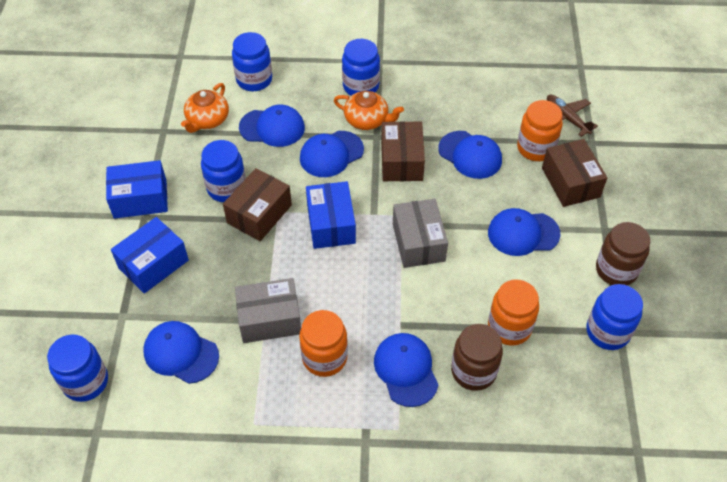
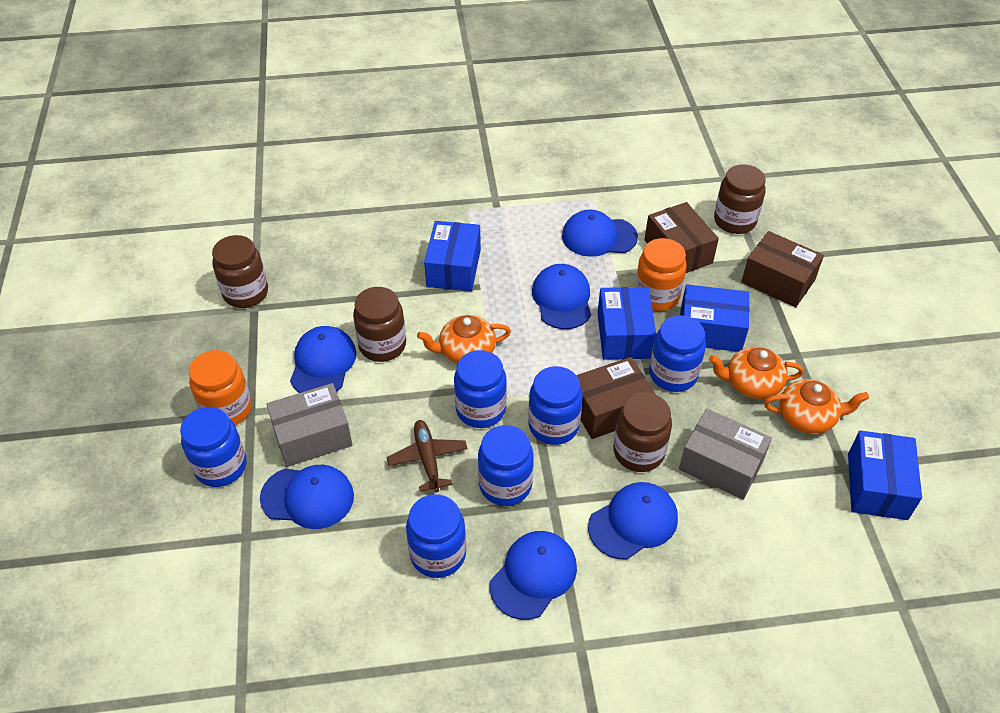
blue box: 3 -> 4
blue jar: 5 -> 6
brown jar: 2 -> 4
orange jar: 3 -> 2
orange teapot: 2 -> 3

